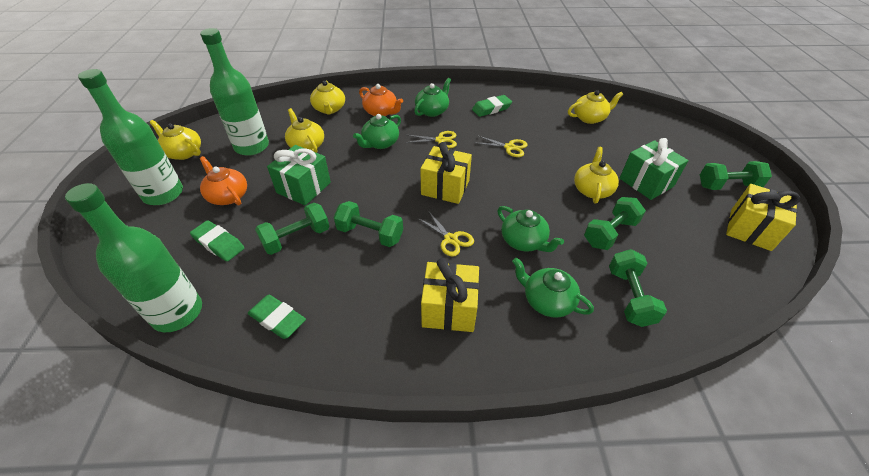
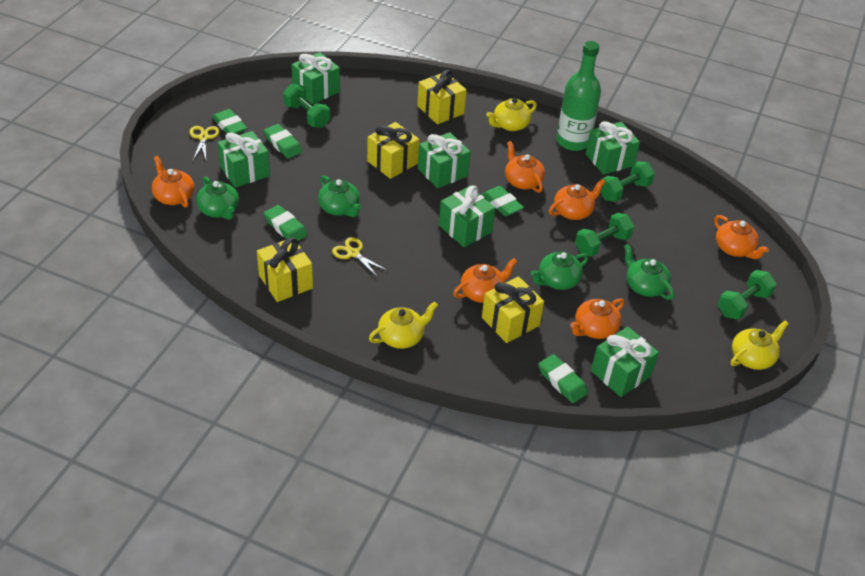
green bottle: 3 -> 1
green dumbbell: 5 -> 4
green eraser: 3 -> 5
green gift: 2 -> 6
orange teapot: 2 -> 6
yellow gift: 3 -> 4
yellow scissors: 3 -> 2
yellow teapot: 5 -> 3

